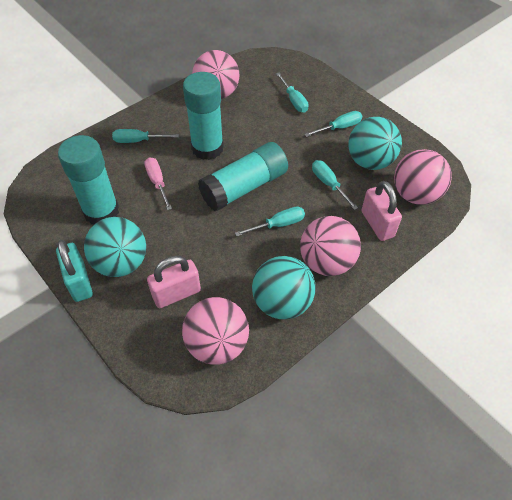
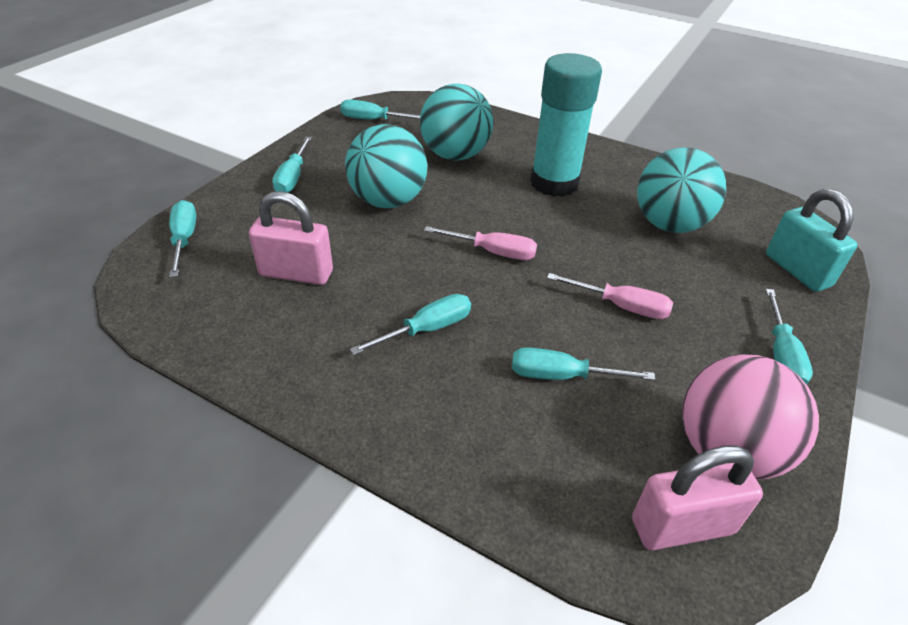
pink ball: 4 -> 1
pink screwdriver: 1 -> 2
turquoise glue stick: 3 -> 1
turquoise screwdriver: 5 -> 6

